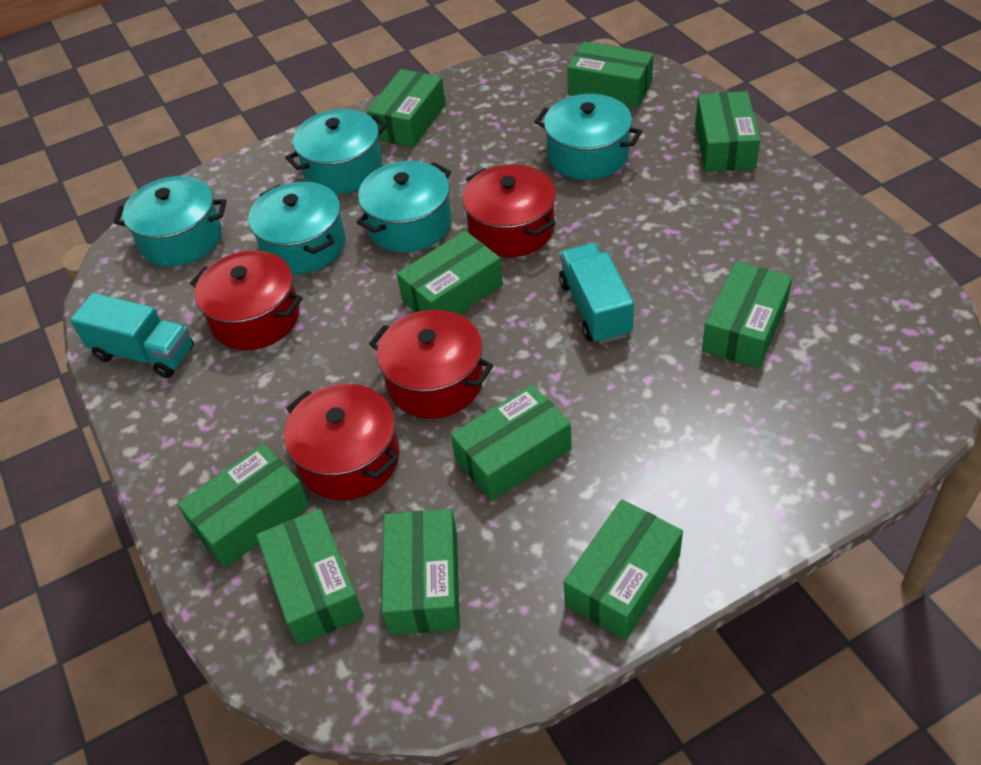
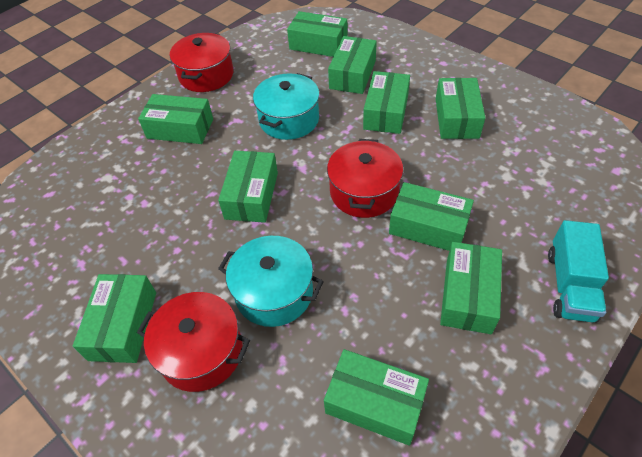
red pot: 4 -> 3
turquoise pot: 5 -> 2
turquoise truck: 2 -> 1

